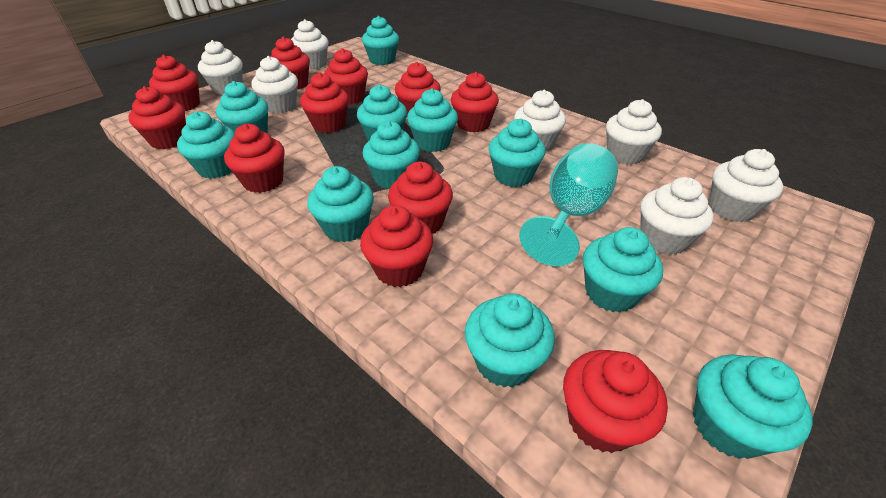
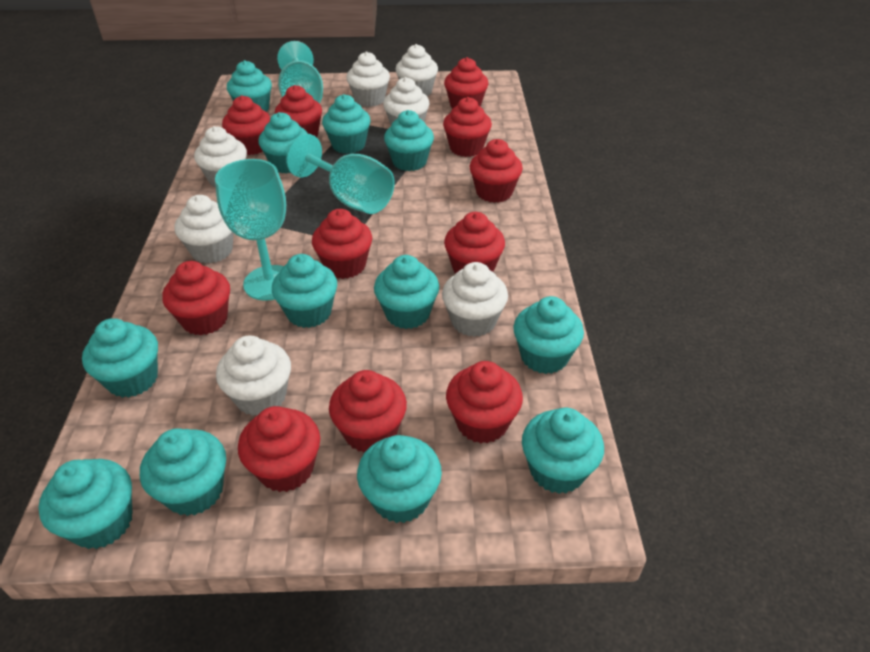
turquoise cupcake: 11 -> 12
turquoise goblet: 1 -> 3

